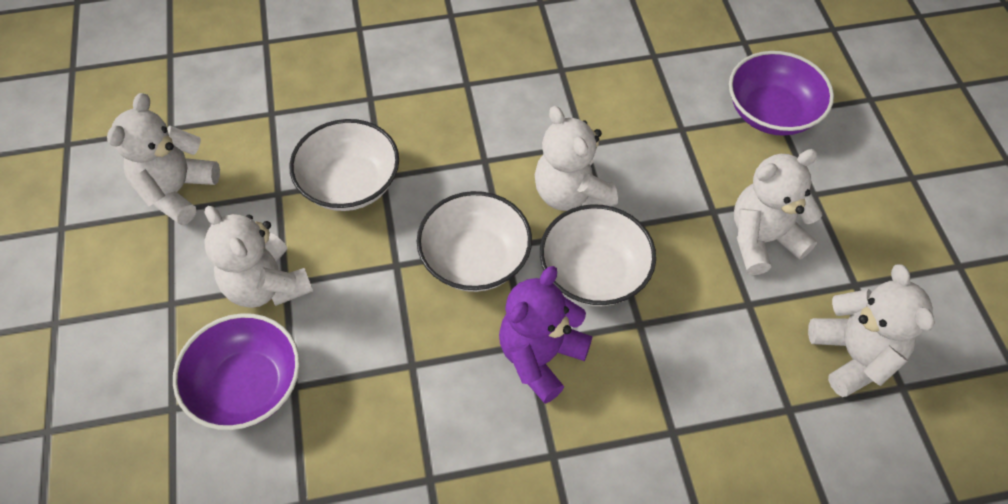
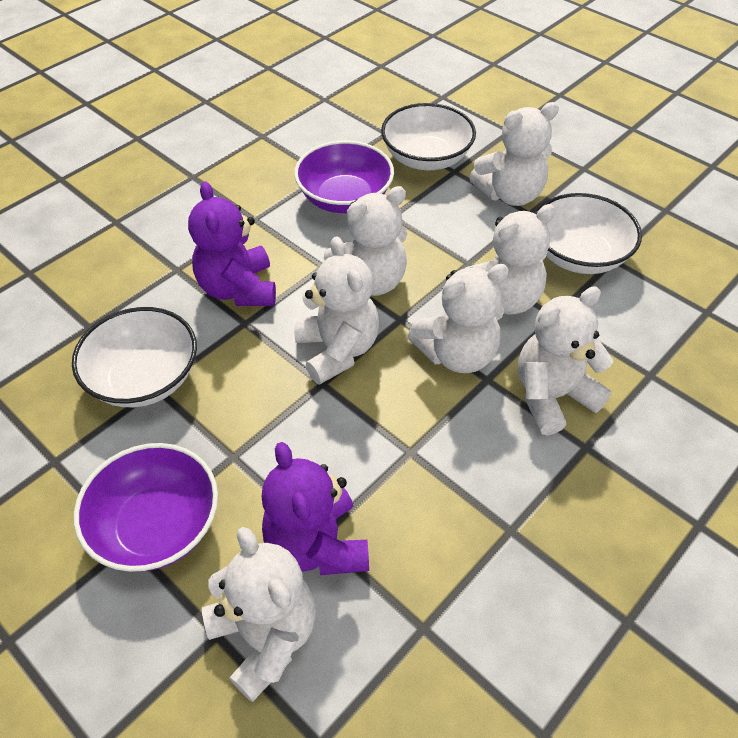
purple teddy bear: 1 -> 2
white teddy bear: 5 -> 7

